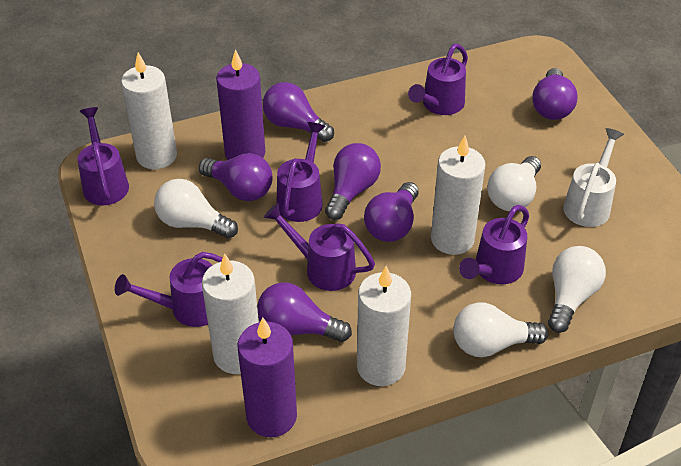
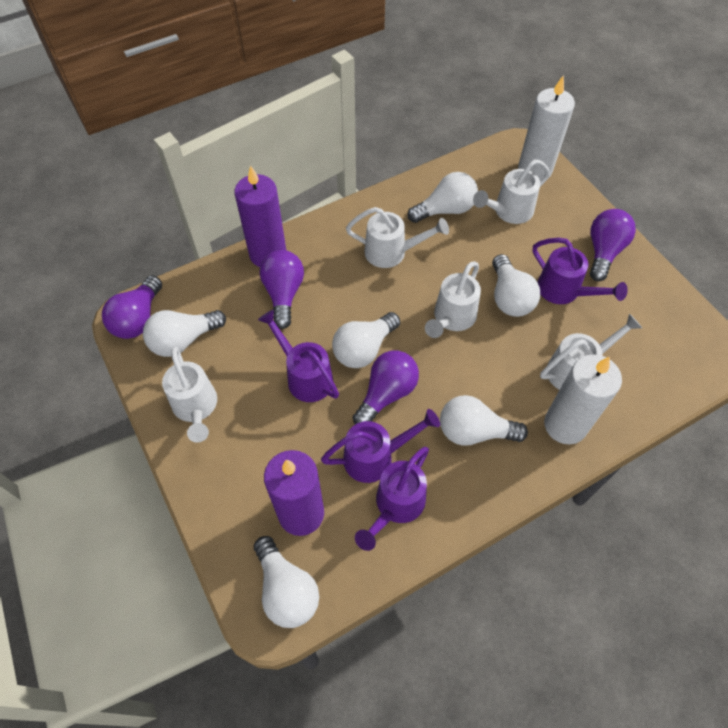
purple light bulb: 6 -> 4
purple watering can: 6 -> 4
white candle: 4 -> 2
white light bulb: 4 -> 6
white watering can: 1 -> 5

